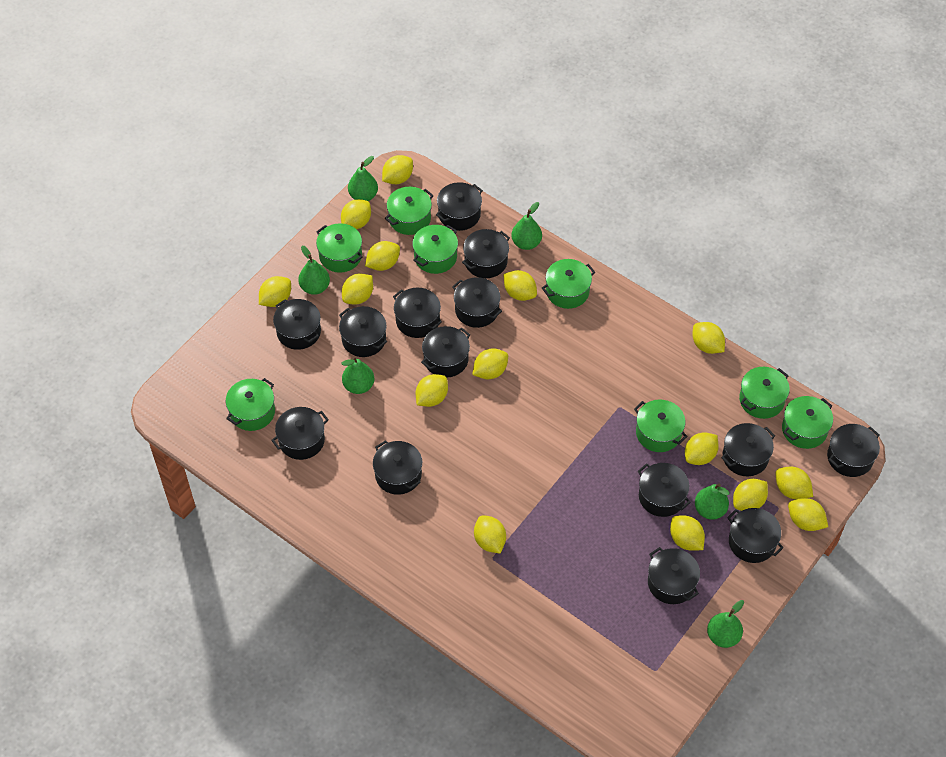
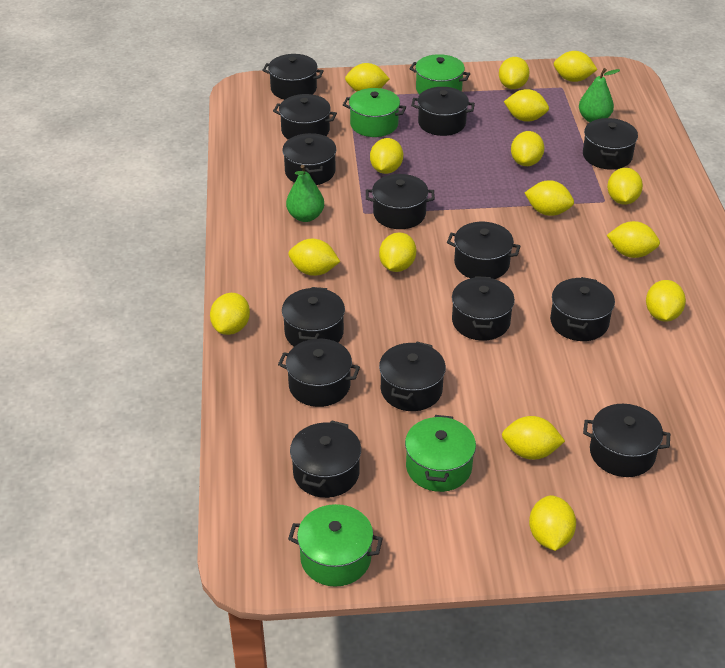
green pear: 6 -> 2
green pot: 8 -> 4

